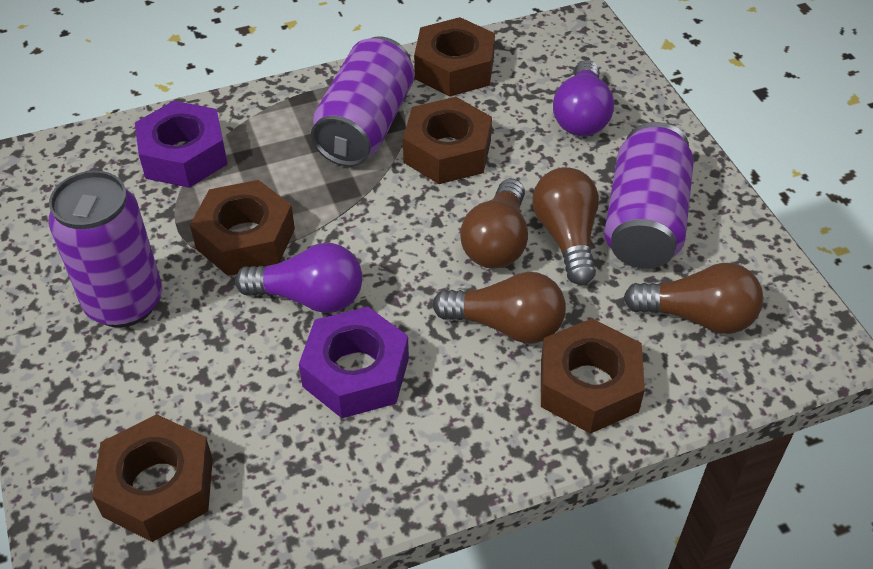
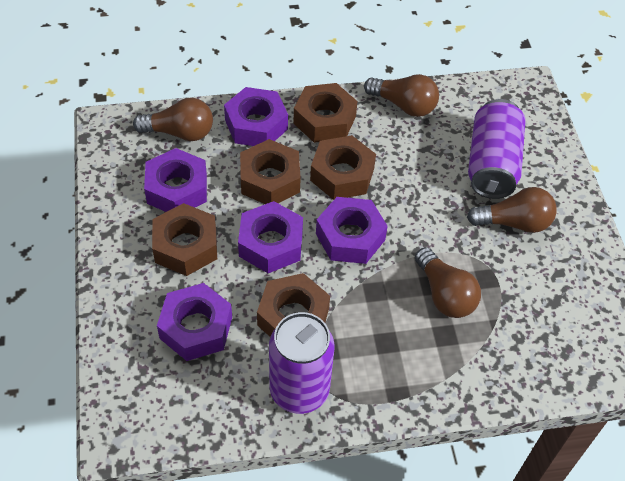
purple can: 3 -> 2
purple light bulb: 2 -> 0
purple nut: 2 -> 5

